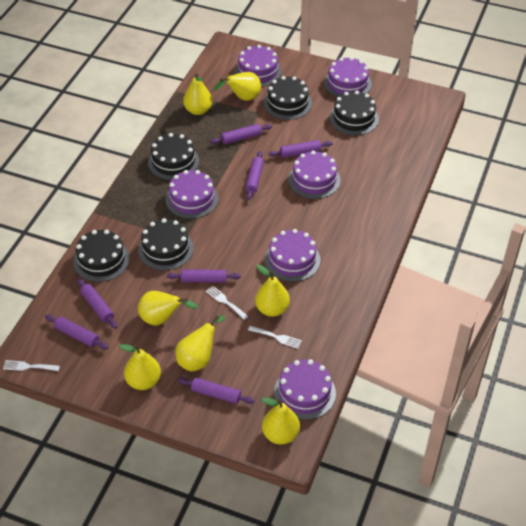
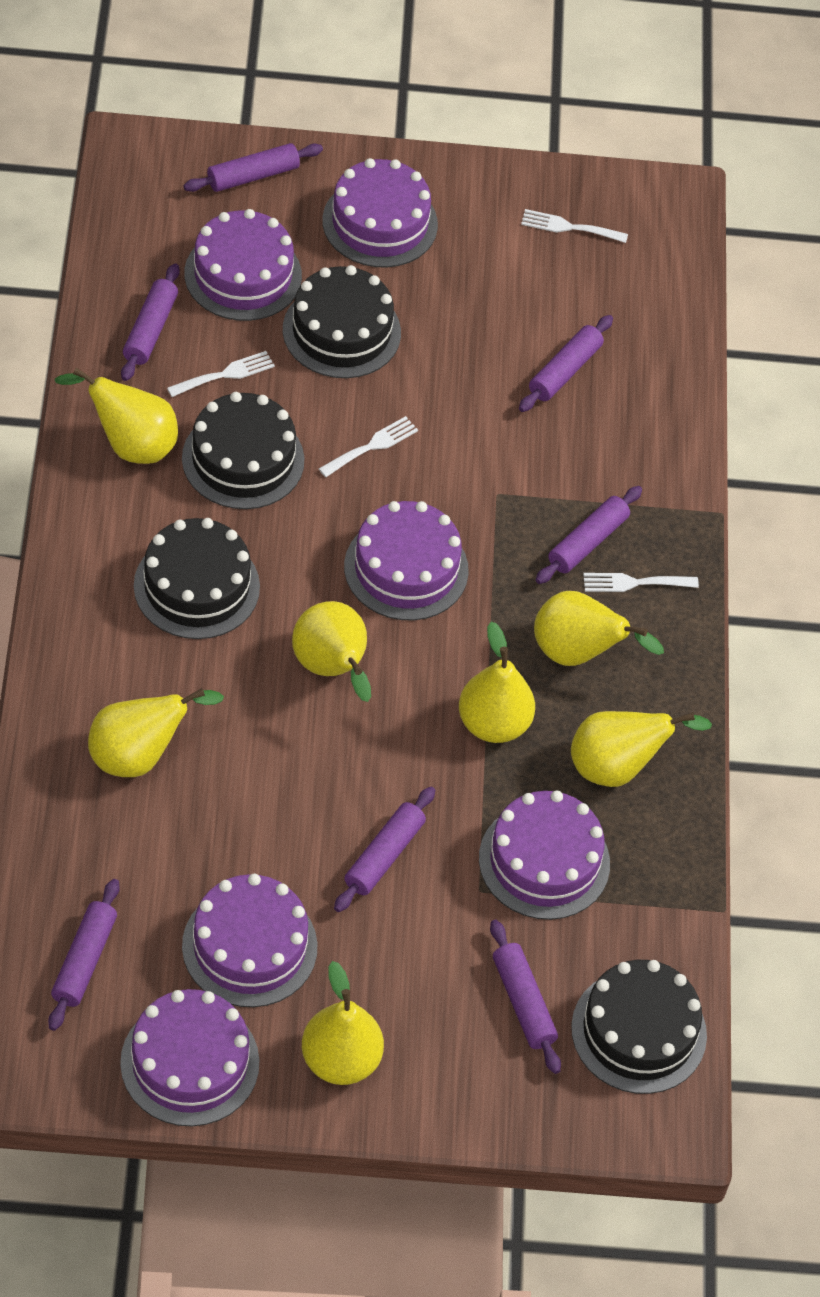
black cake: 5 -> 4
white fork: 3 -> 4

